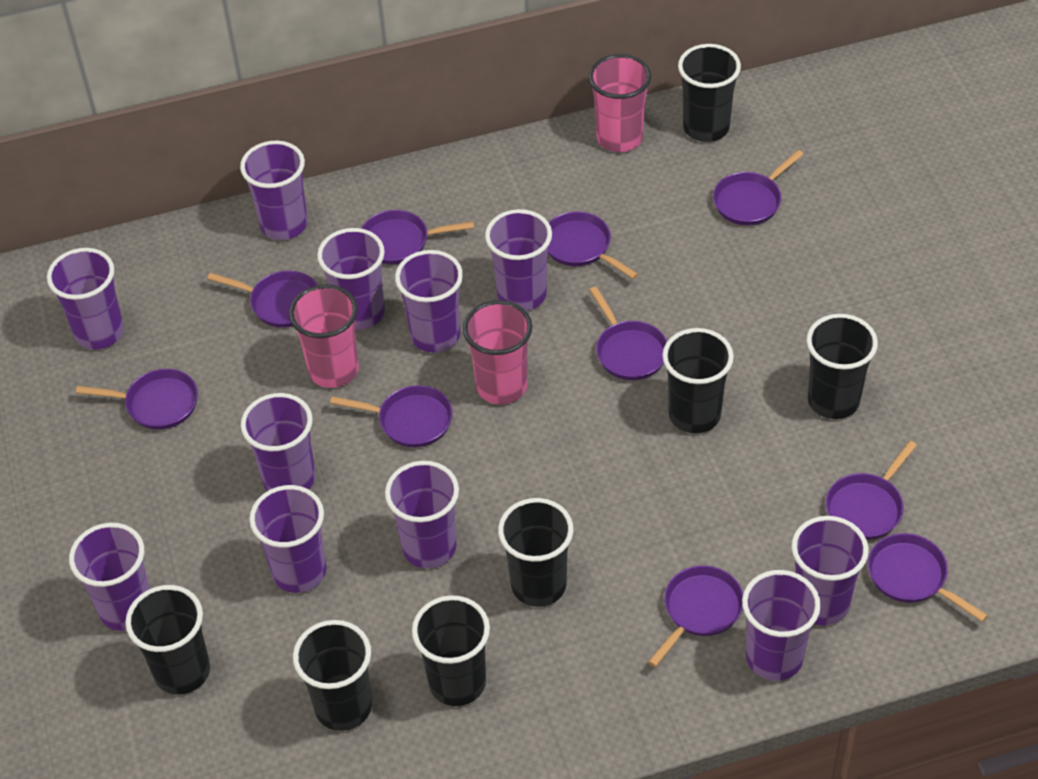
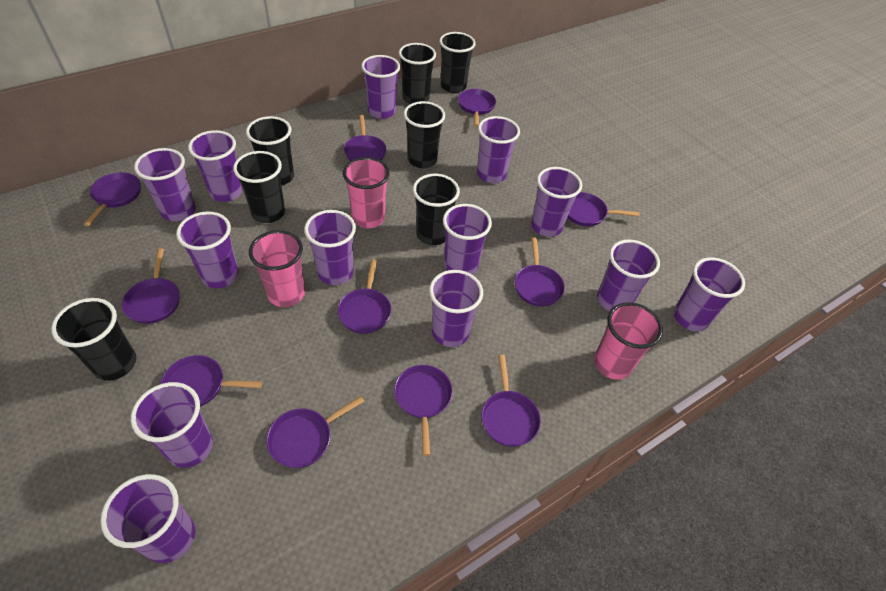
purple cup: 11 -> 13
purple pan: 10 -> 11

